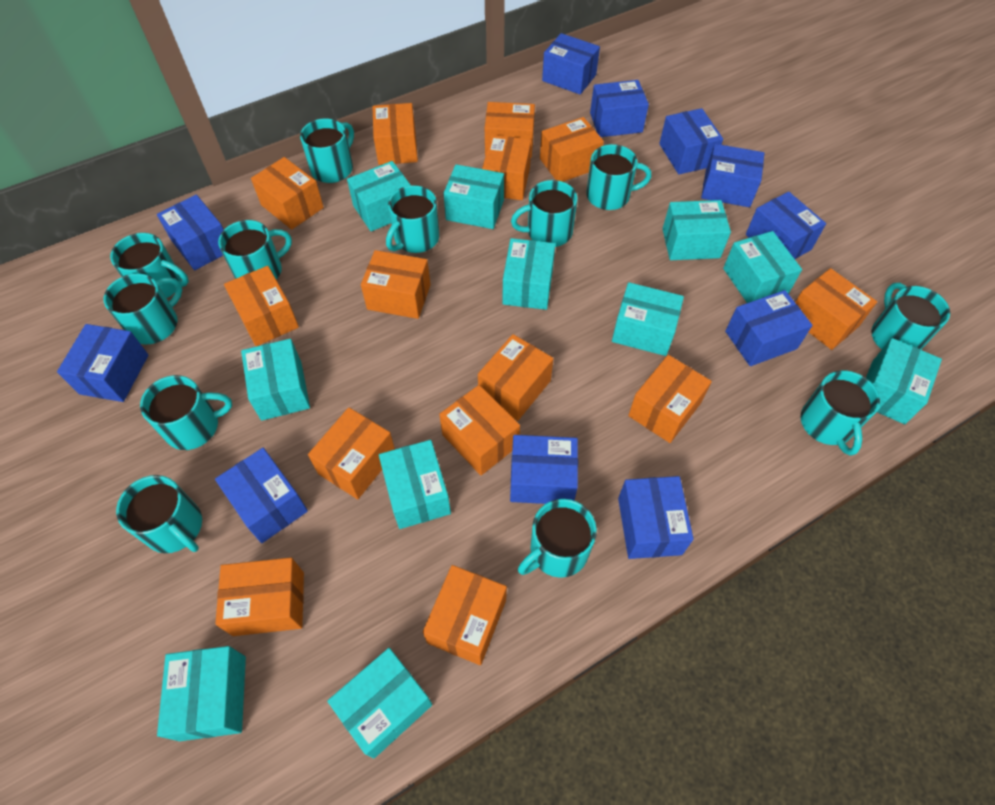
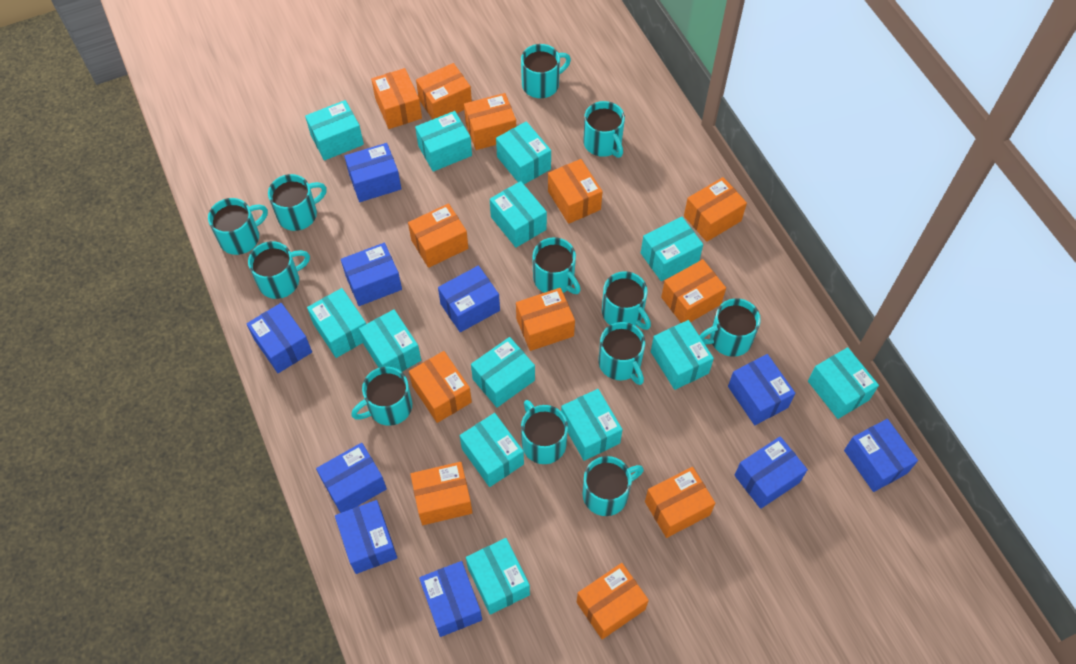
blue box: 11 -> 10
orange box: 14 -> 12
turquoise box: 11 -> 13

